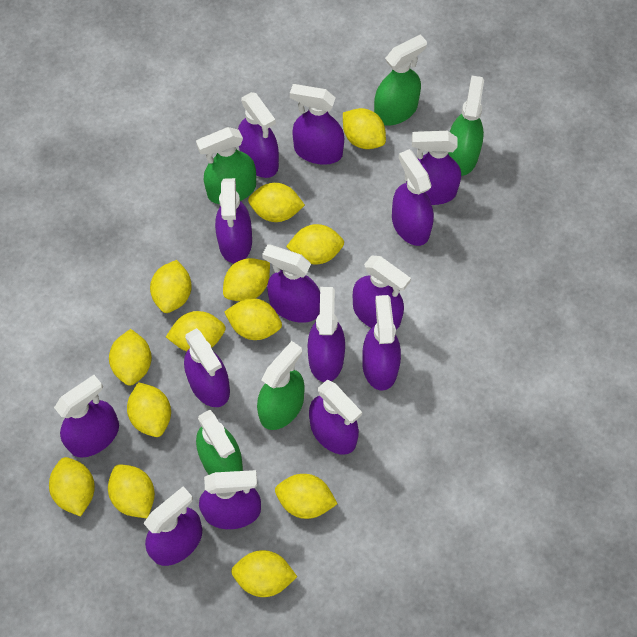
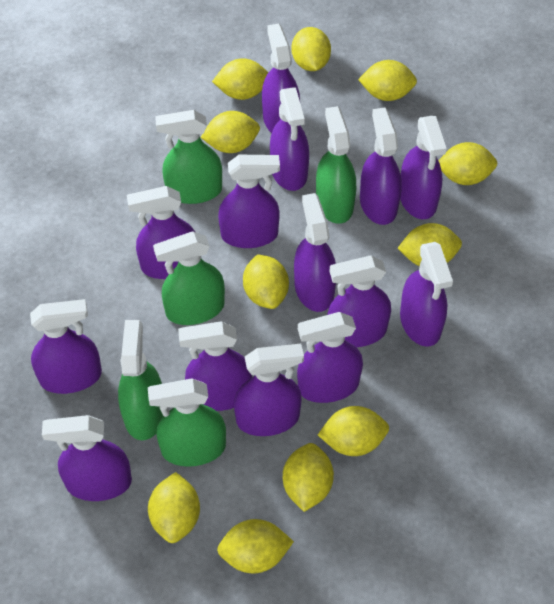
yellow lemon: 13 -> 11

